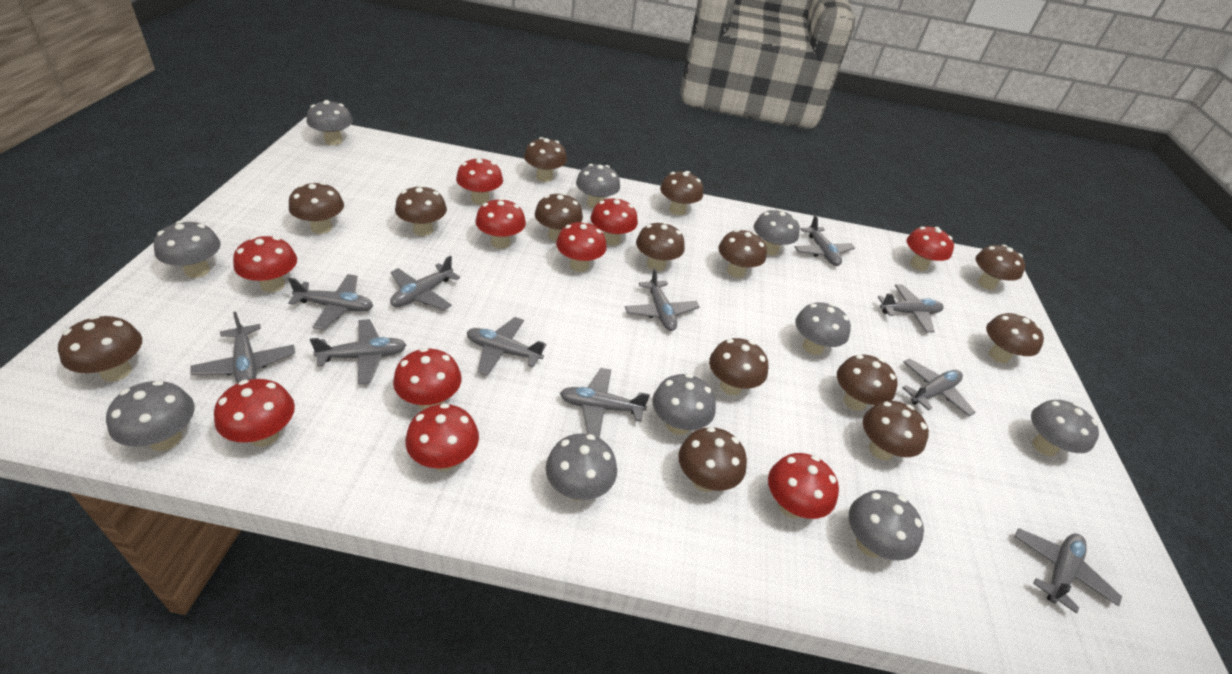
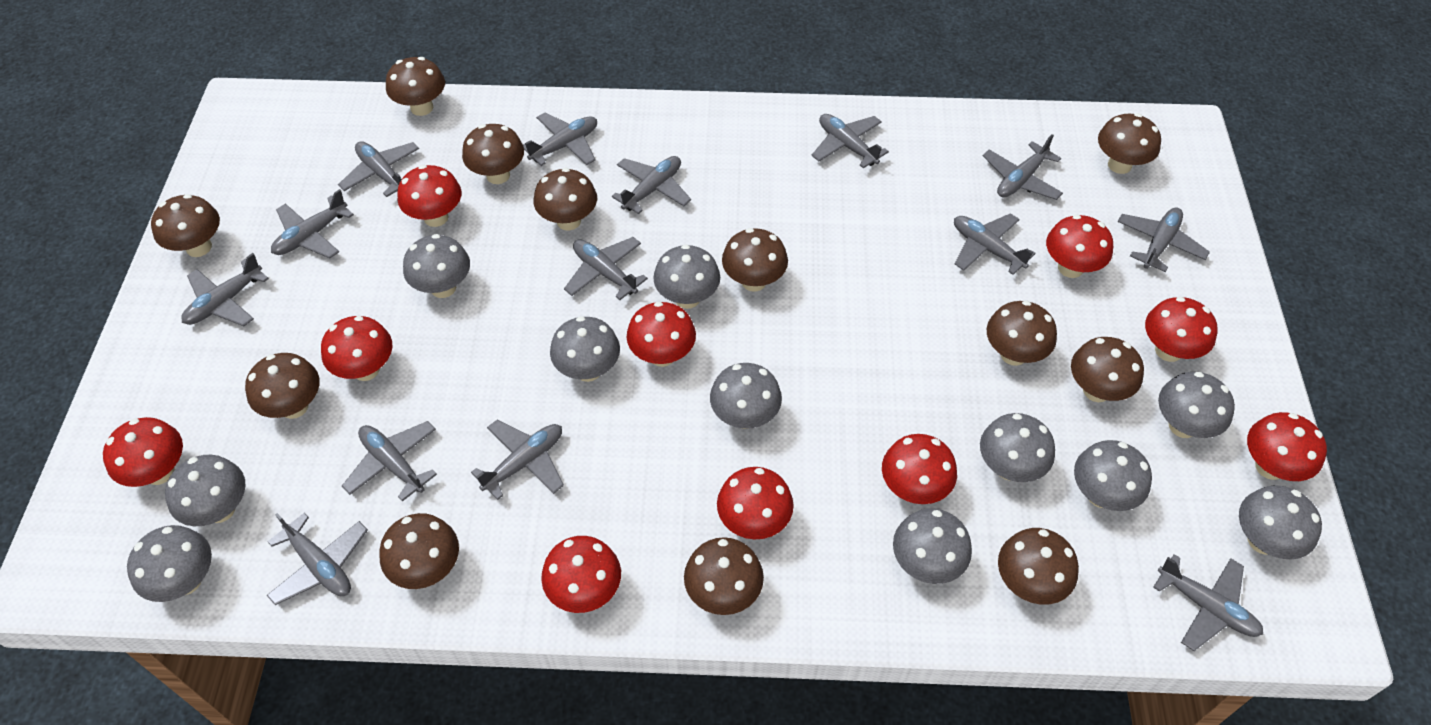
brown mushroom: 14 -> 12
grey mushroom: 10 -> 11
grey plane: 11 -> 14

